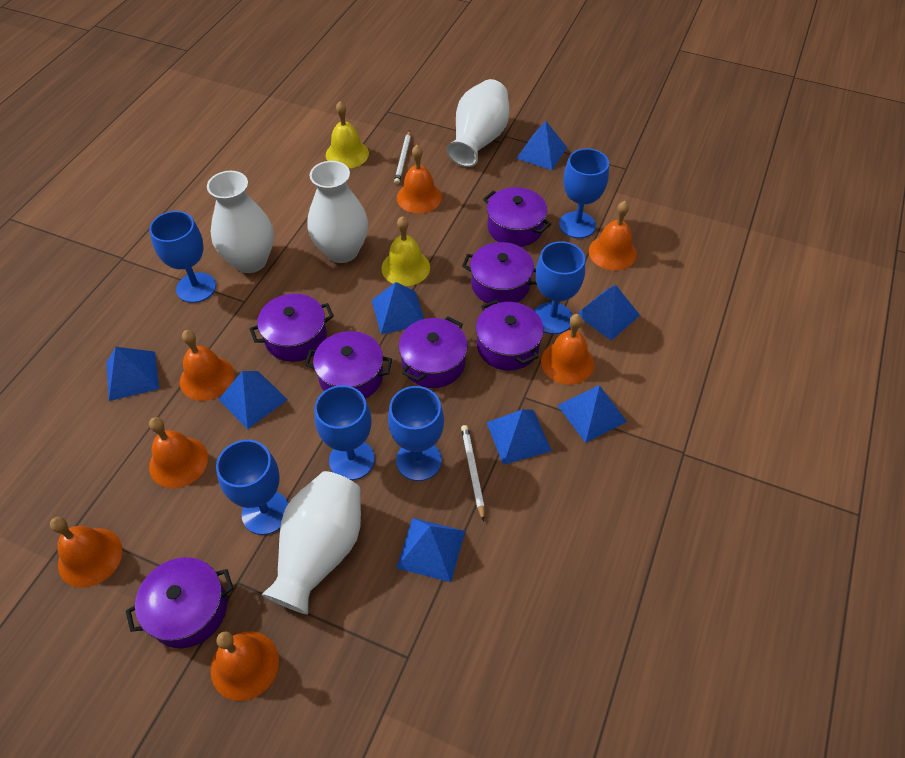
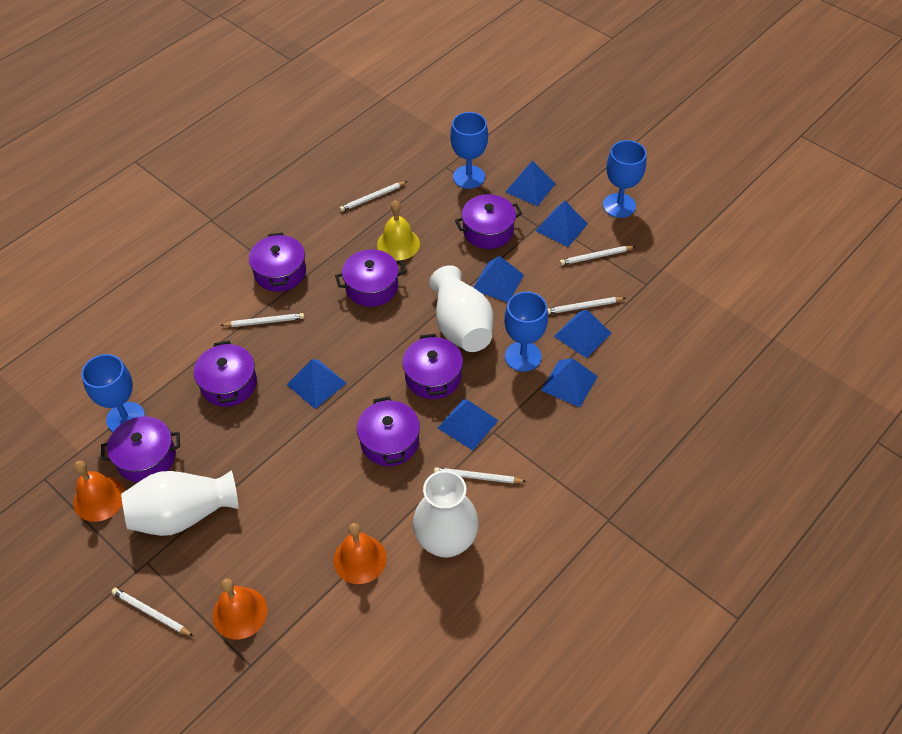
blue goblet: 6 -> 4
blue pyramid: 8 -> 7
orange bell: 7 -> 3
white pencil: 2 -> 6
white vase: 4 -> 3
yellow bell: 2 -> 1

